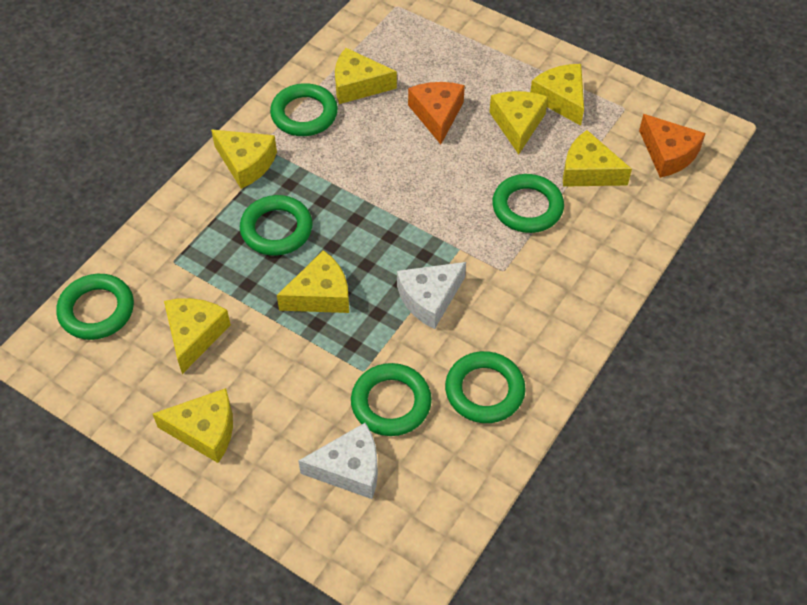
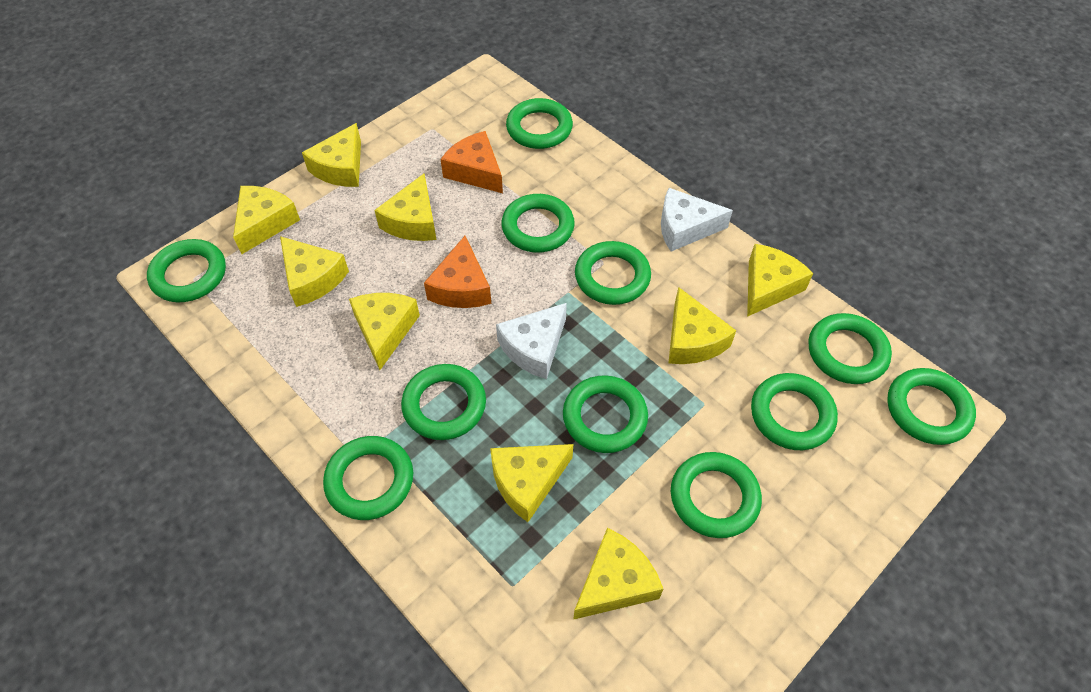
green ring: 6 -> 11
yellow cheese: 8 -> 9

